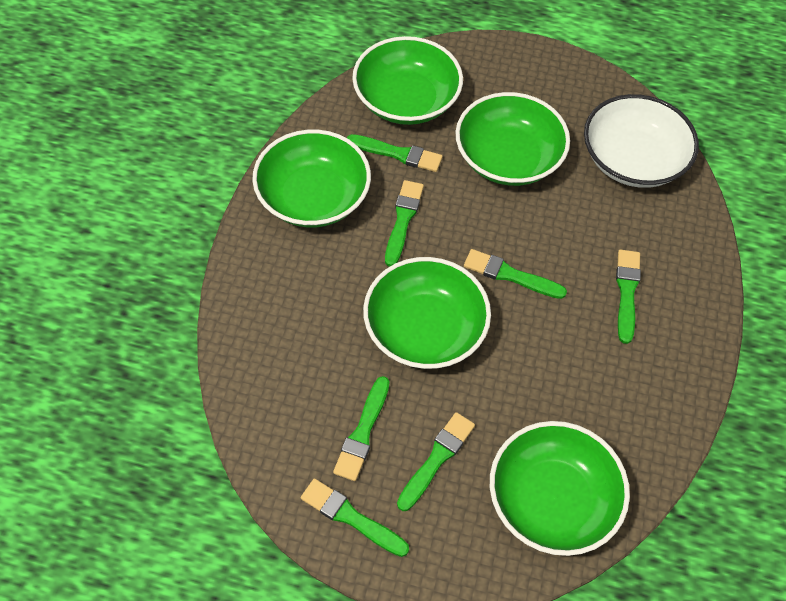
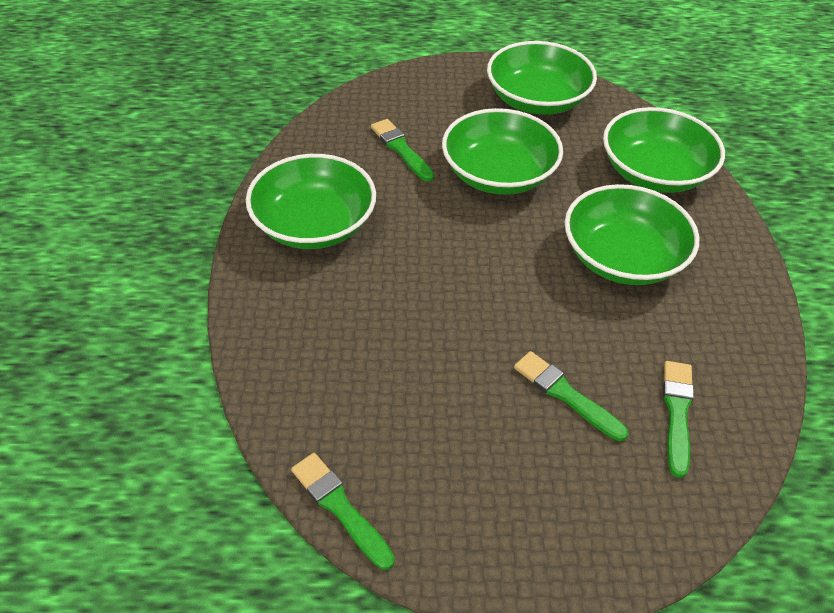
green brush: 7 -> 4
white bowl: 1 -> 0

